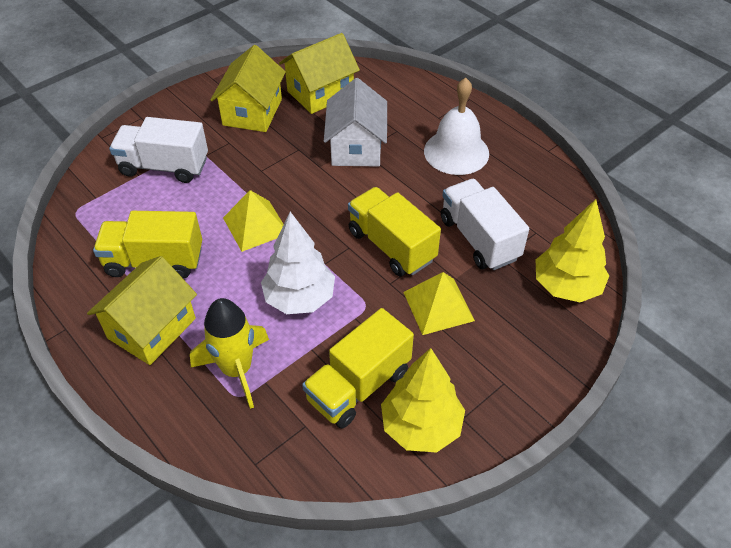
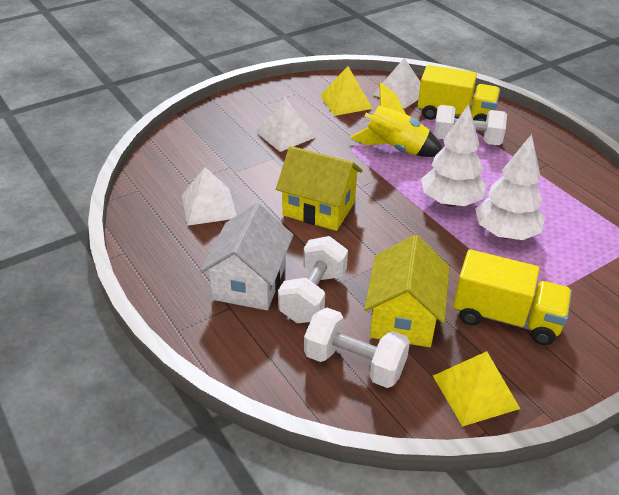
white bell: 1 -> 0
white dumbbell: 0 -> 3
white pyramid: 0 -> 3
white tree: 1 -> 2
white truck: 2 -> 0
yellow house: 3 -> 2
yellow tree: 2 -> 0
yellow truck: 3 -> 2

